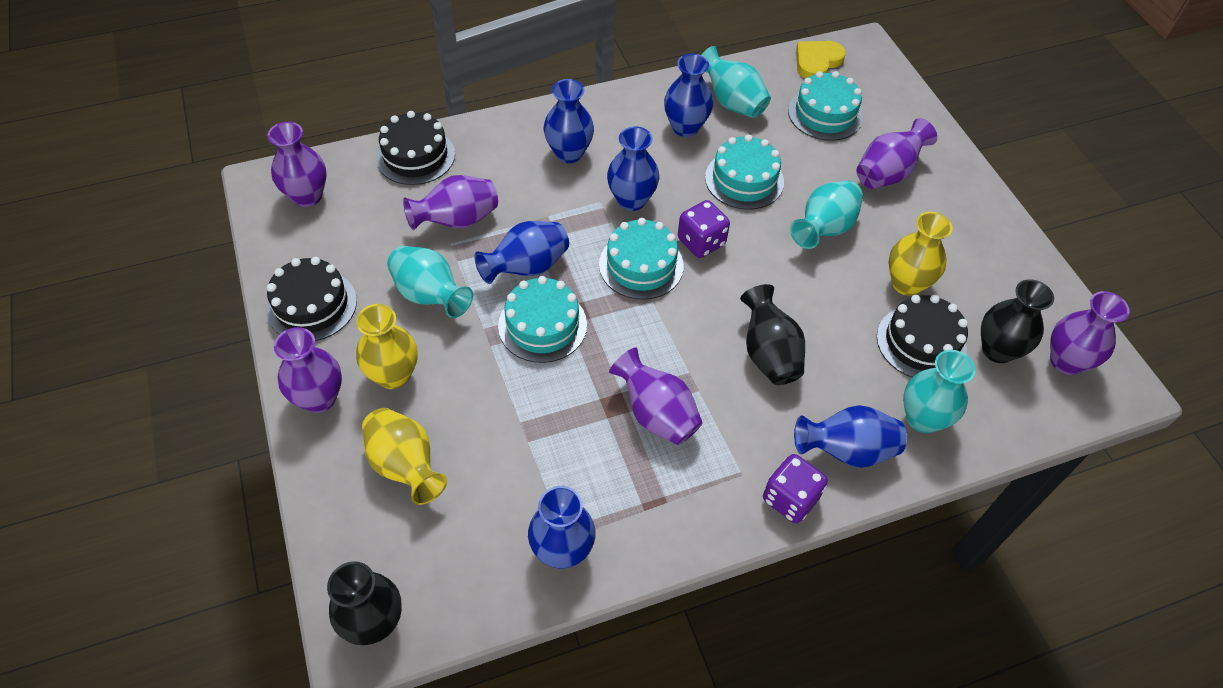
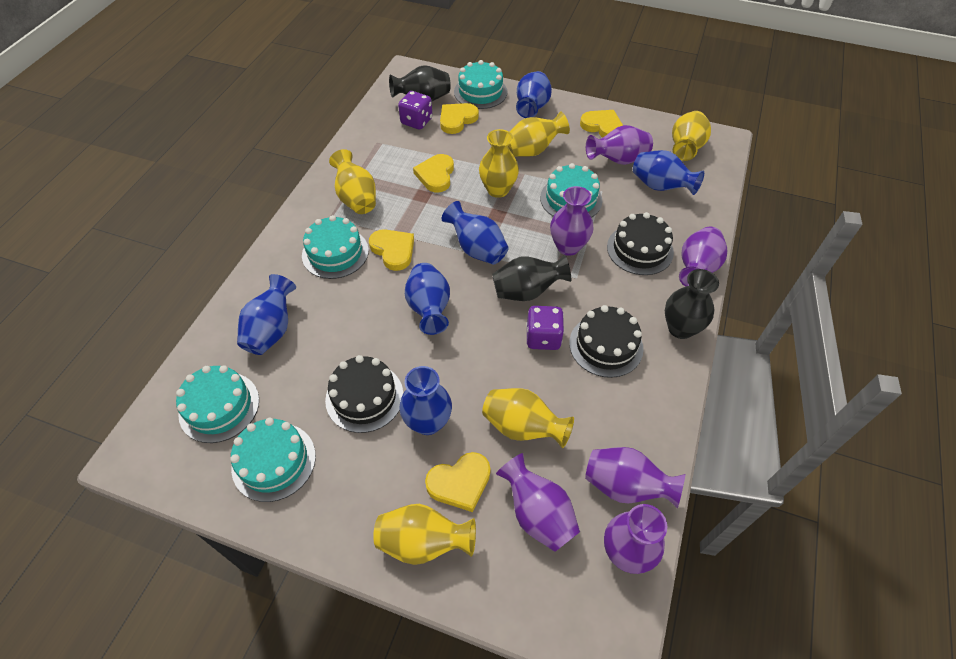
turquoise cake: 4 -> 5
turquoise vase: 4 -> 0
yellow heart: 1 -> 5
yellow vase: 3 -> 6

